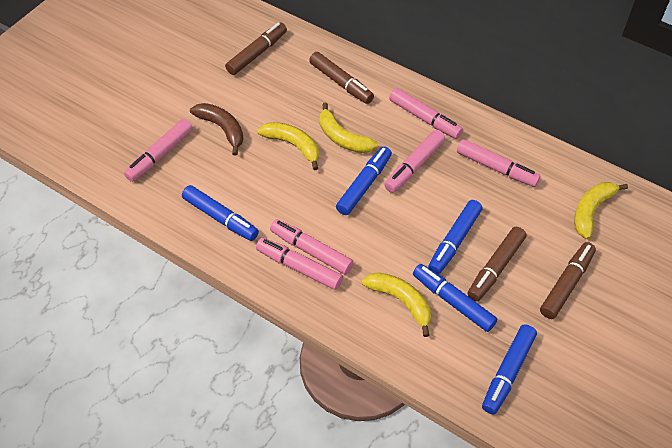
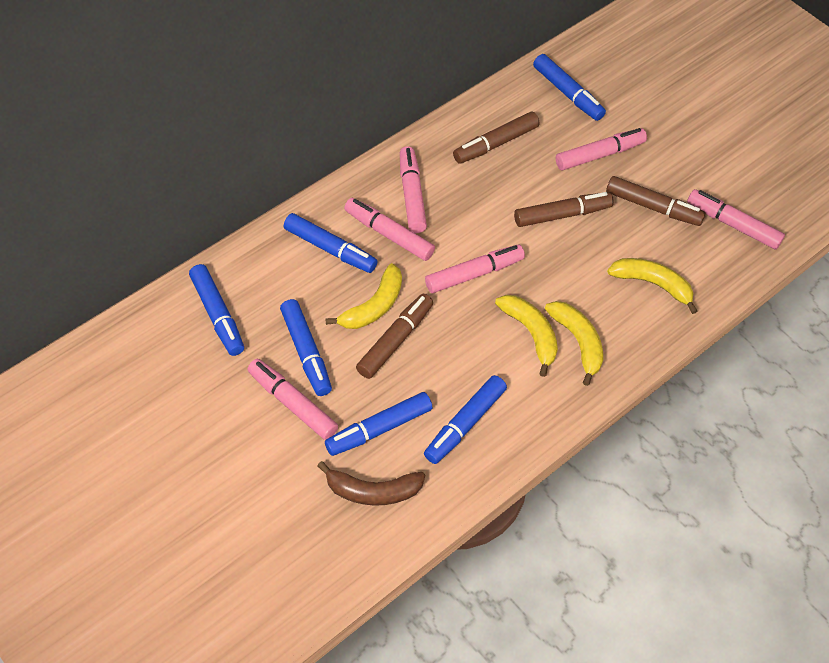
blue marker: 5 -> 6

